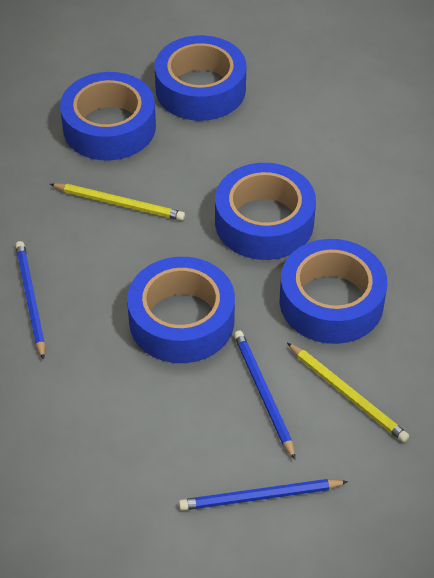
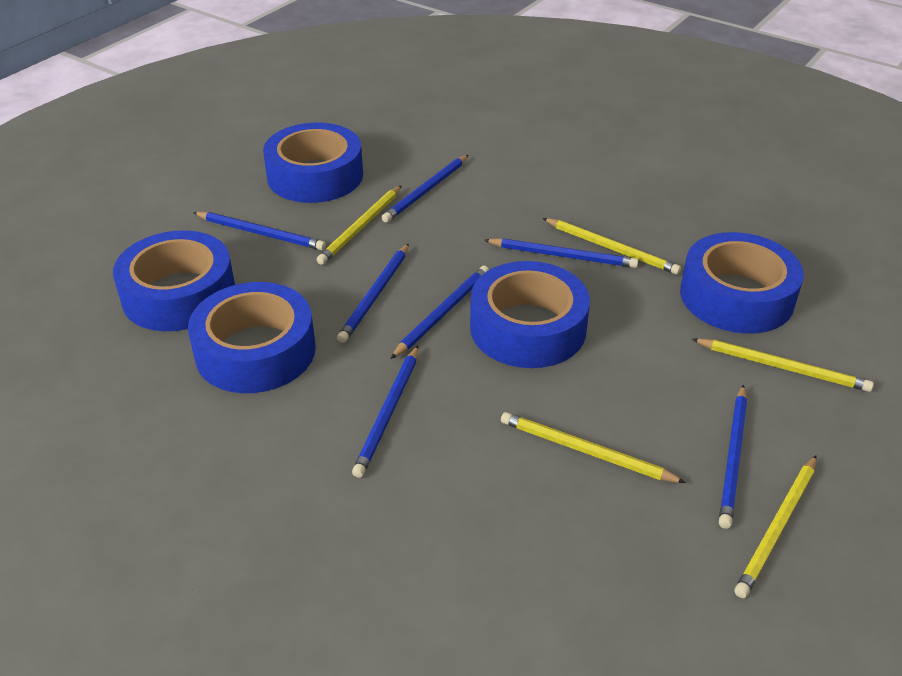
blue pencil: 3 -> 7
yellow pencil: 2 -> 5

